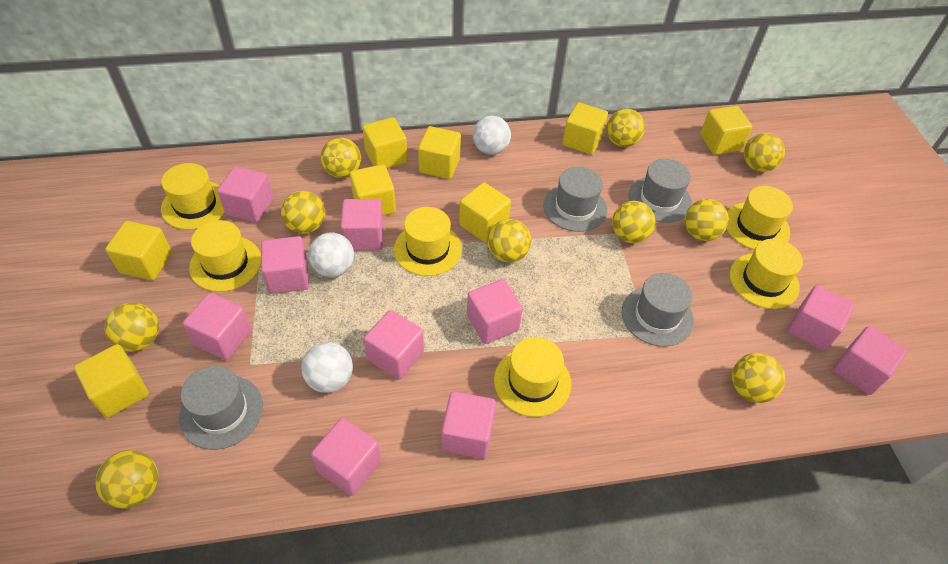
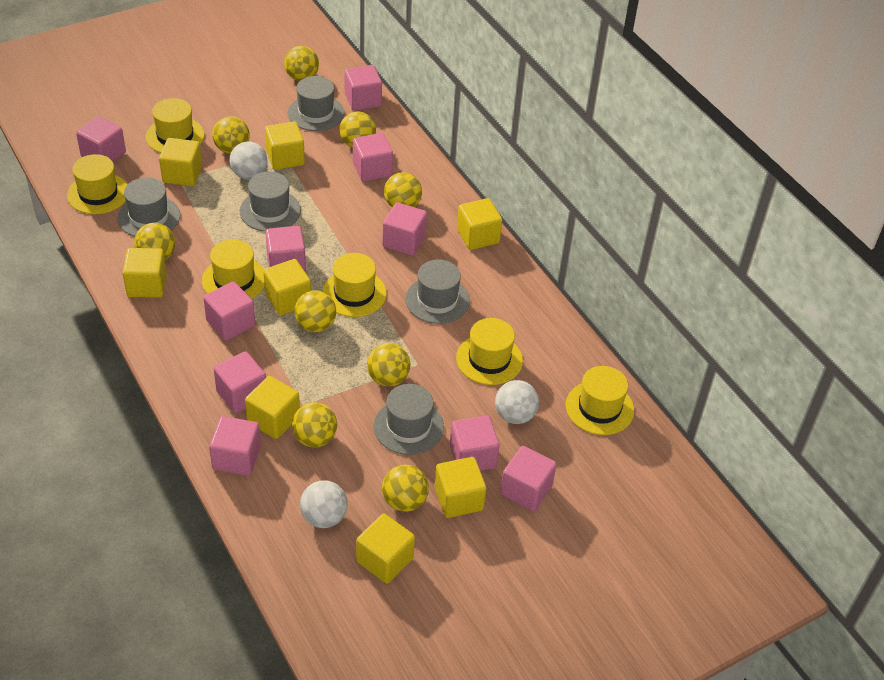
grey hat: 4 -> 5
yellow ball: 10 -> 9

